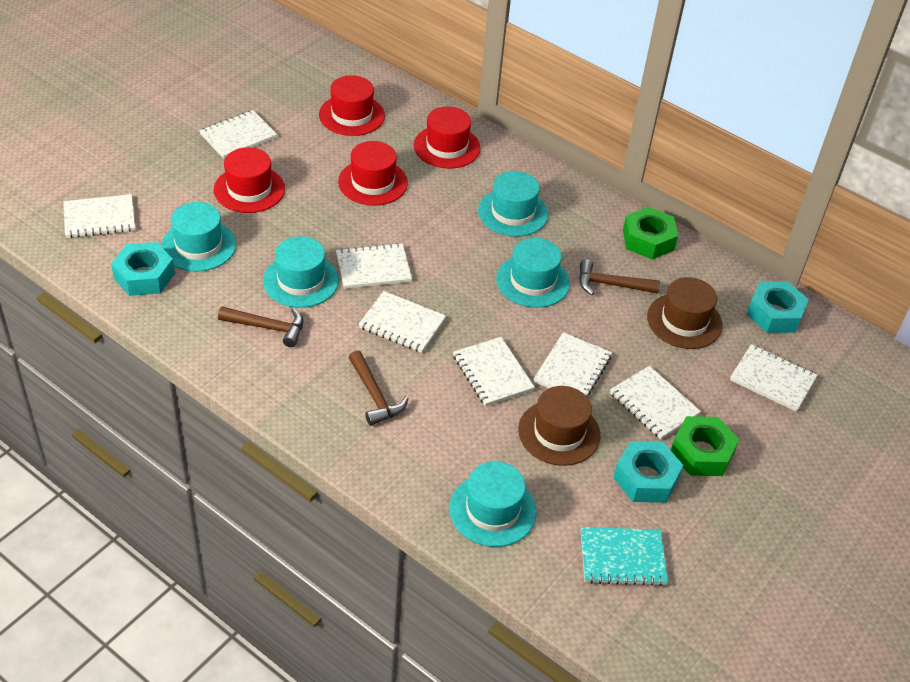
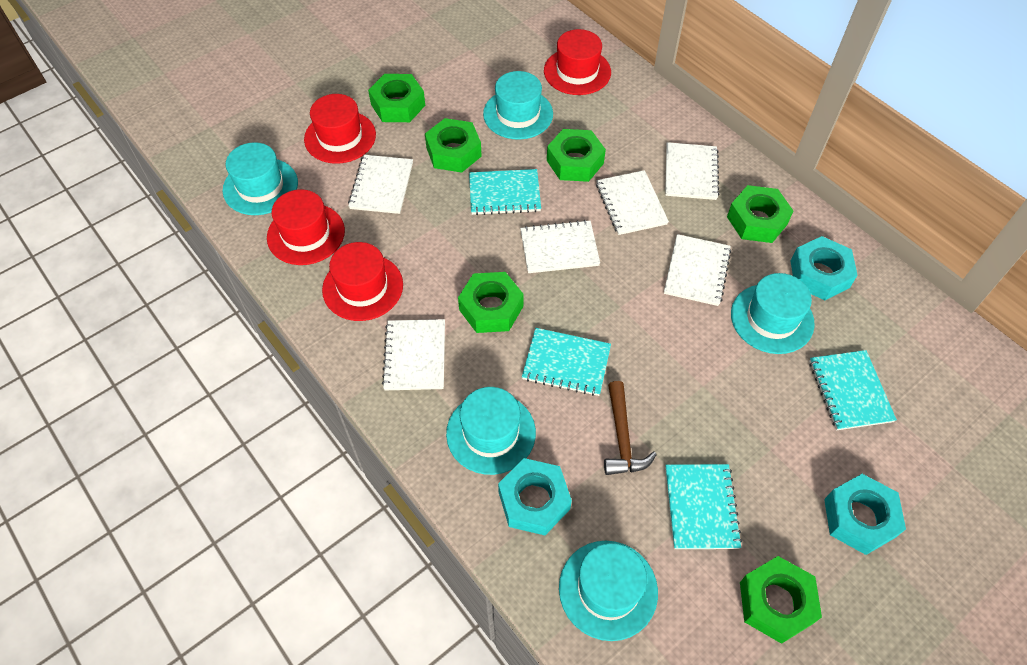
brown hammer: 3 -> 1
brown hat: 2 -> 0
green nut: 2 -> 6
turquoise notebook: 1 -> 4
white notebook: 8 -> 6

